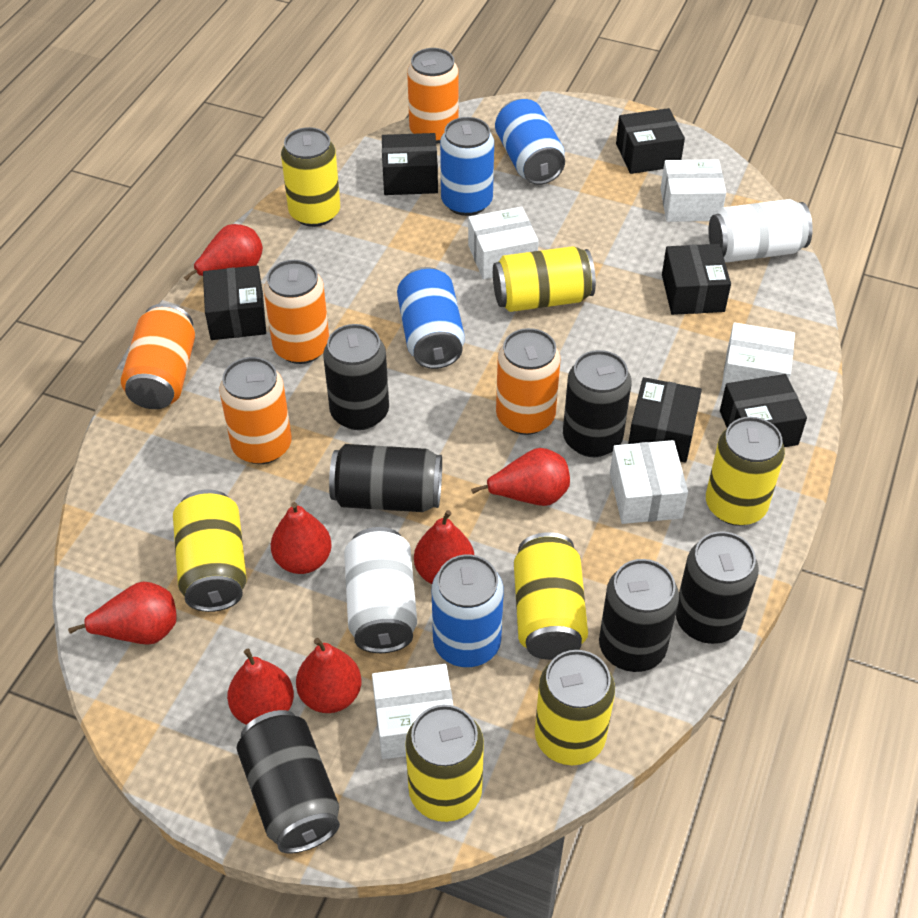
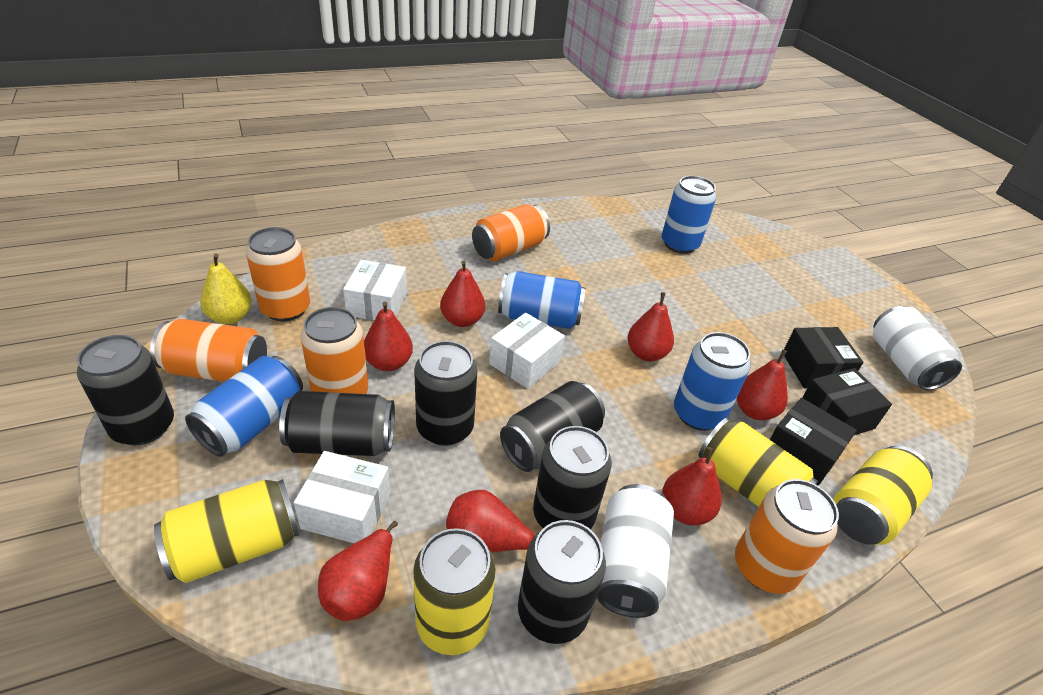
black box: 6 -> 3
white box: 5 -> 3
yellow can: 7 -> 4
yellow pear: 0 -> 1

